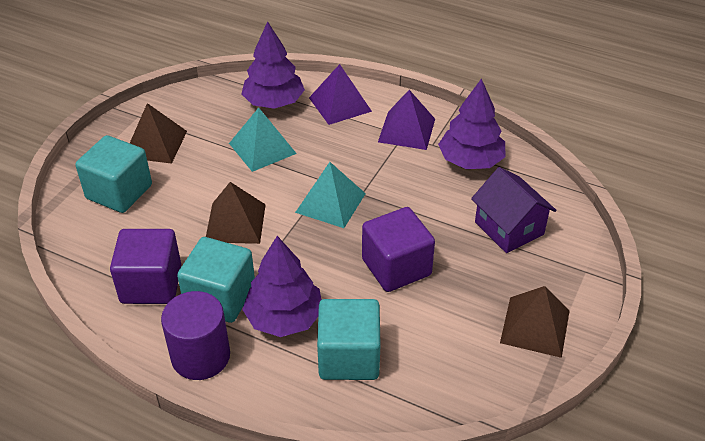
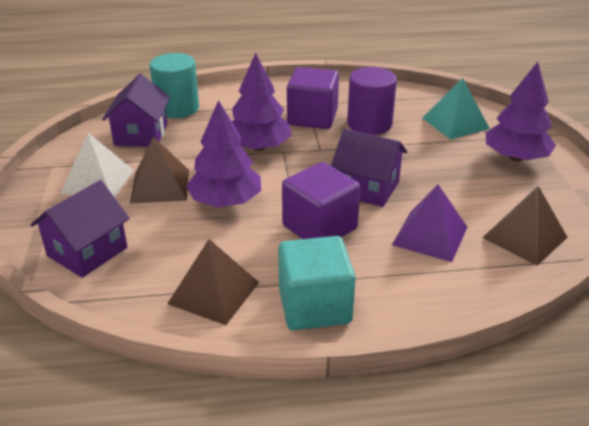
purple house: 1 -> 3
purple pyramid: 2 -> 1
turquoise cube: 3 -> 1
turquoise cylinder: 0 -> 1
turquoise pyramid: 2 -> 1
white pyramid: 0 -> 1

